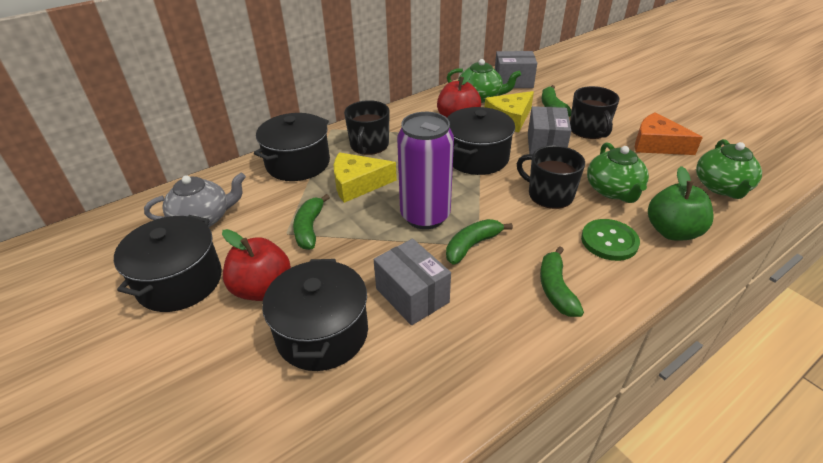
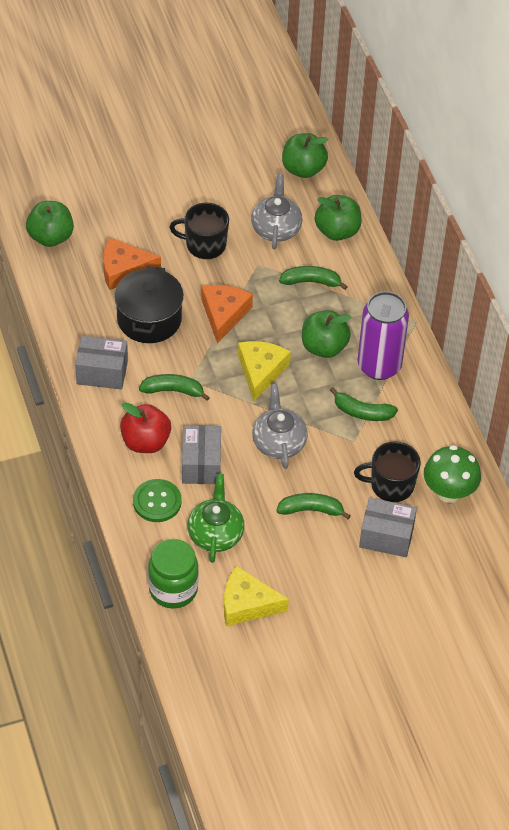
black mug: 3 -> 2
black pot: 4 -> 1
green apple: 1 -> 4
green jar: 0 -> 1
green mushroom: 0 -> 1
green teapot: 3 -> 1
grey teapot: 1 -> 2
orange cheese: 1 -> 2
red apple: 2 -> 1

